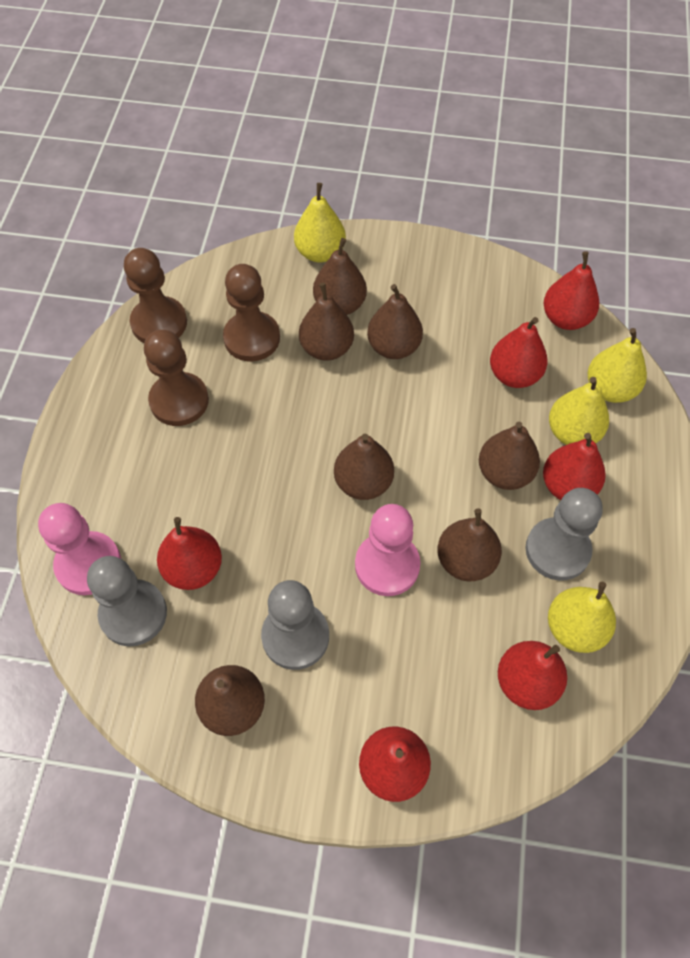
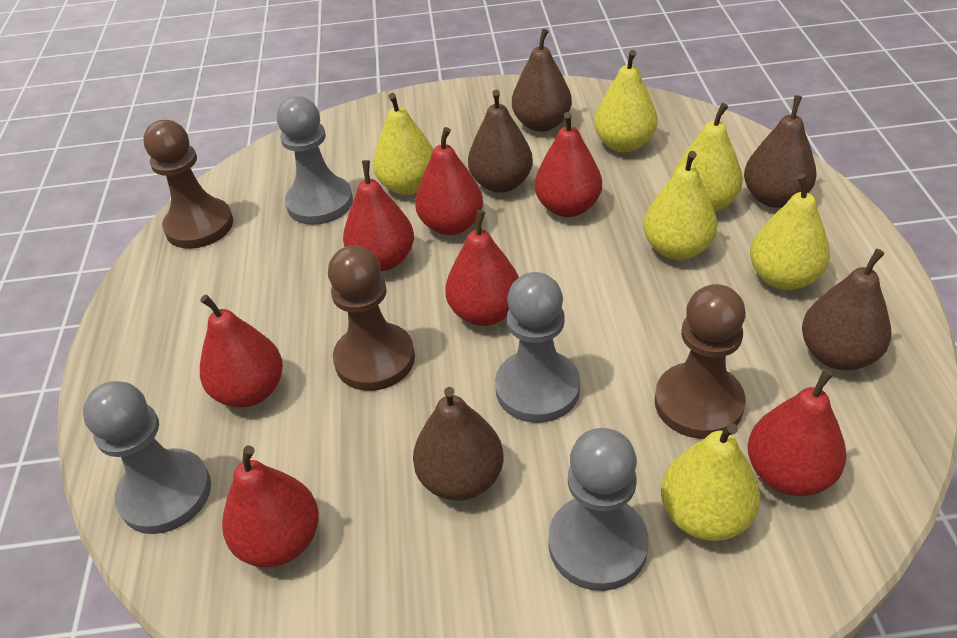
brown pear: 7 -> 5
grey pawn: 3 -> 4
pink pawn: 2 -> 0
red pear: 6 -> 7
yellow pear: 4 -> 6

